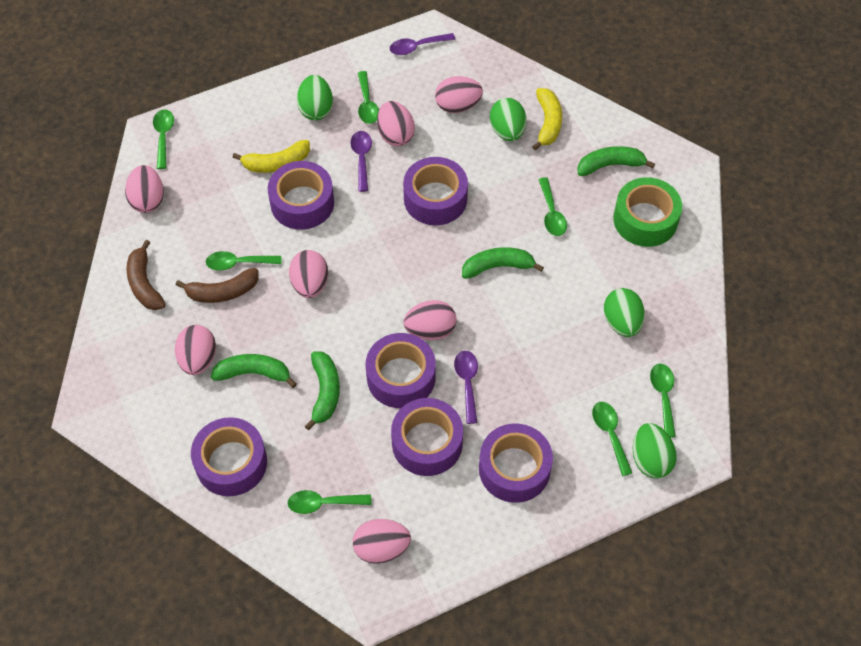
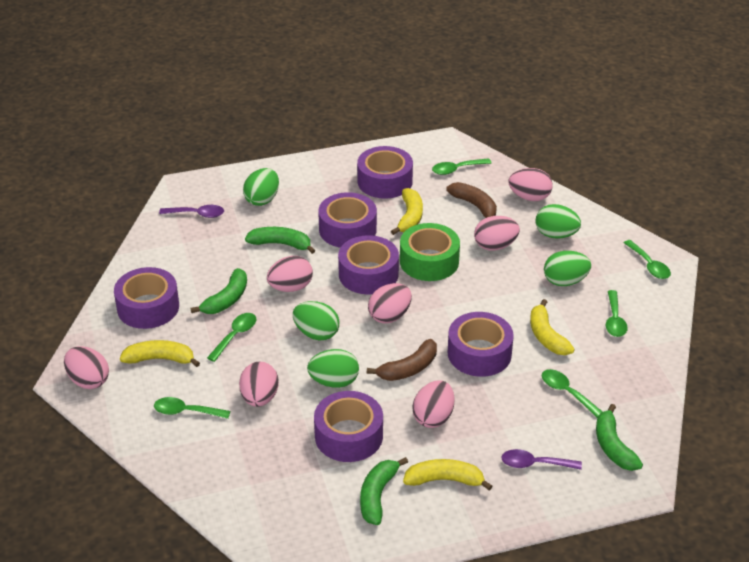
green egg: 4 -> 5
green spoon: 7 -> 6
purple spoon: 3 -> 2
yellow banana: 2 -> 4

